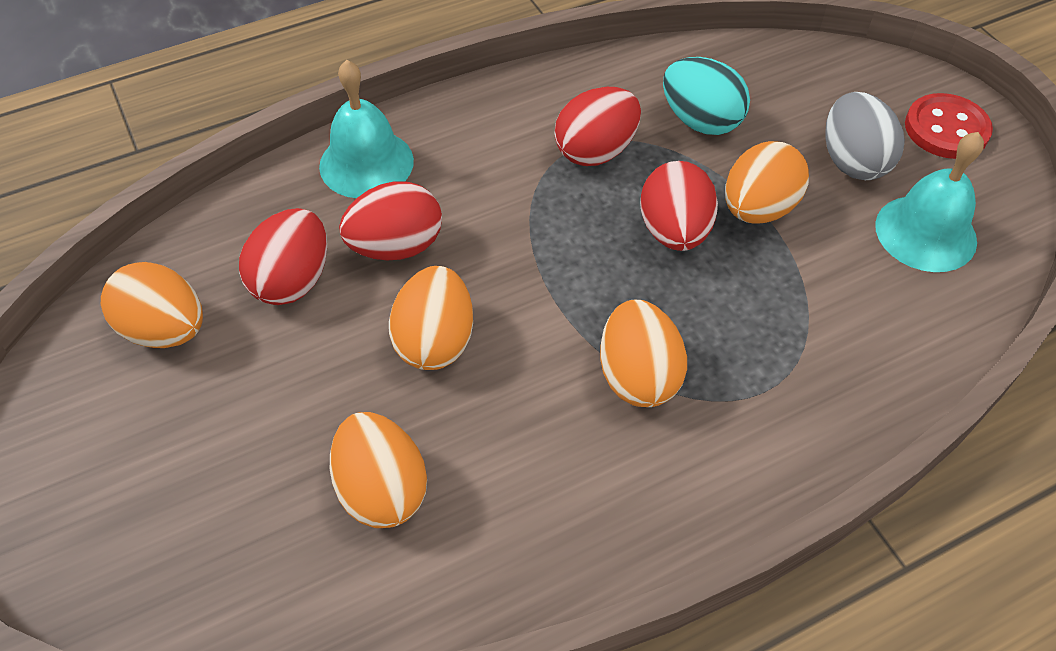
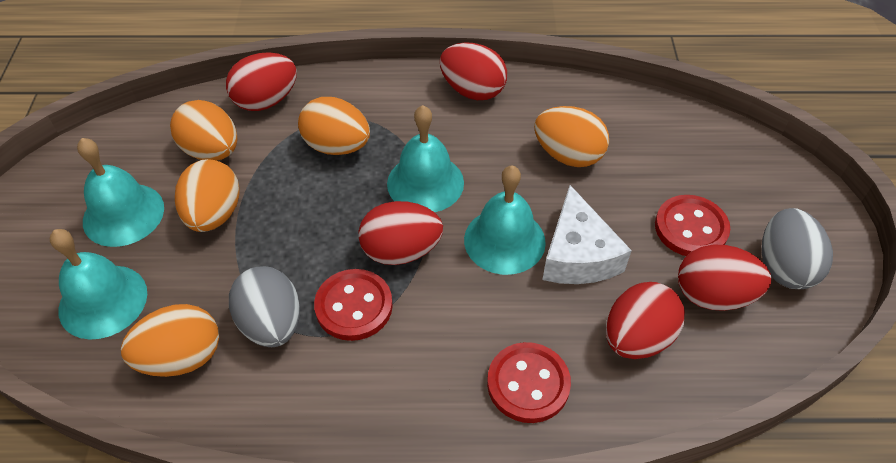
grey egg: 1 -> 2
red button: 1 -> 3
red egg: 4 -> 5
turquoise bell: 2 -> 4
turquoise egg: 1 -> 0
white cheese: 0 -> 1

